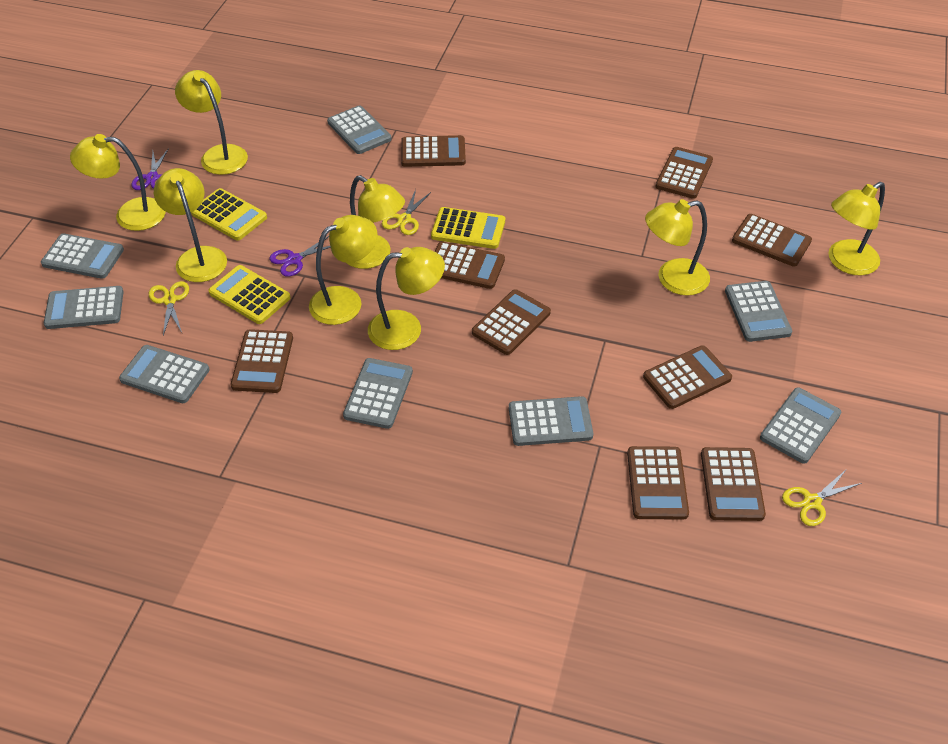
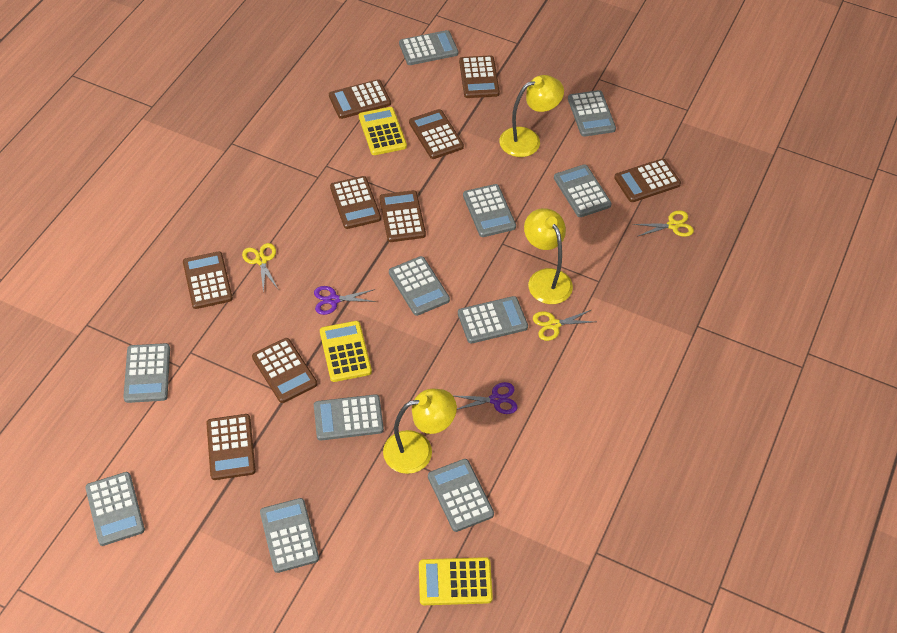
grey calculator: 8 -> 11
yellow lamp: 8 -> 3

